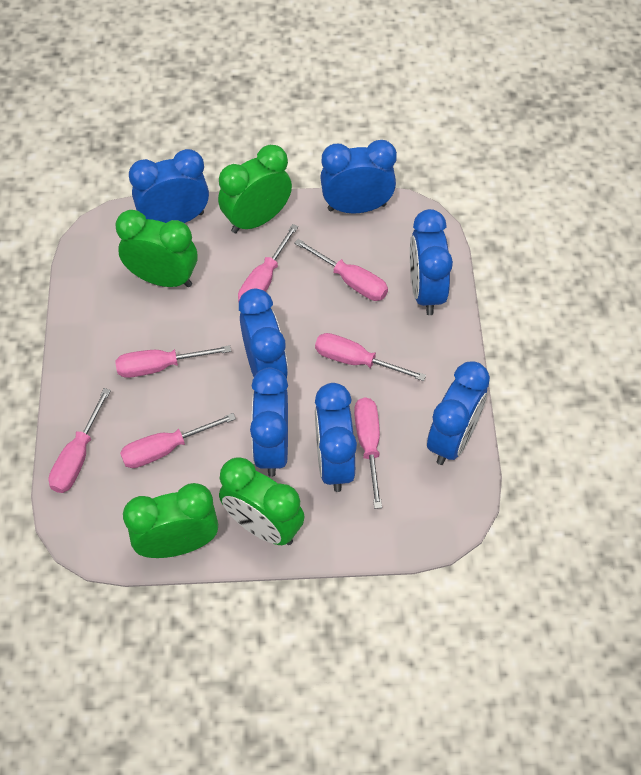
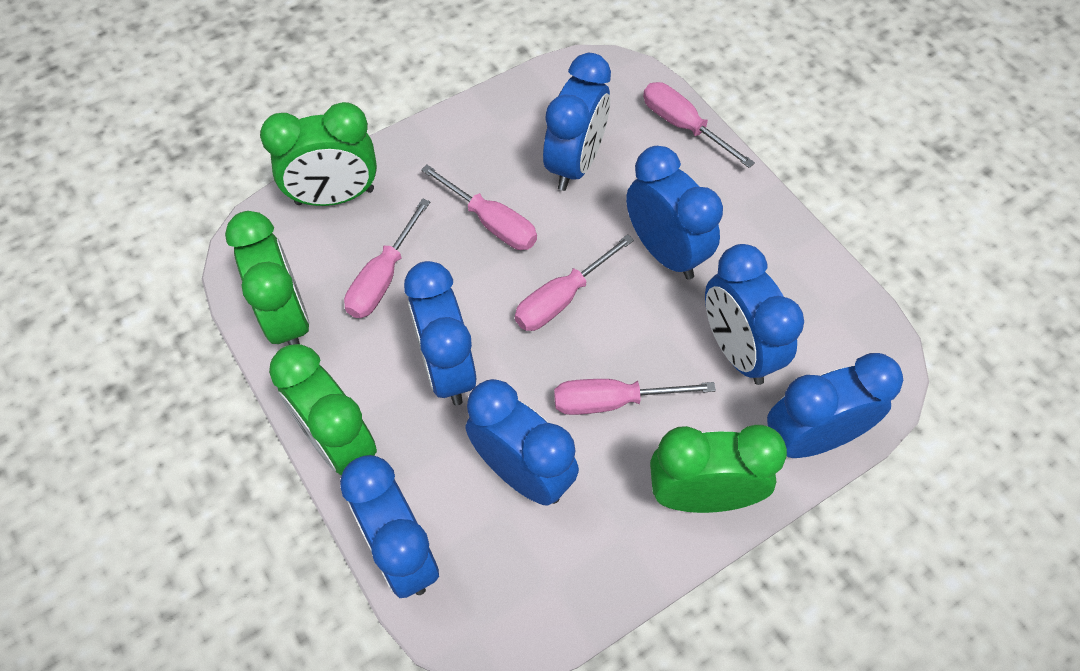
pink screwdriver: 7 -> 5

